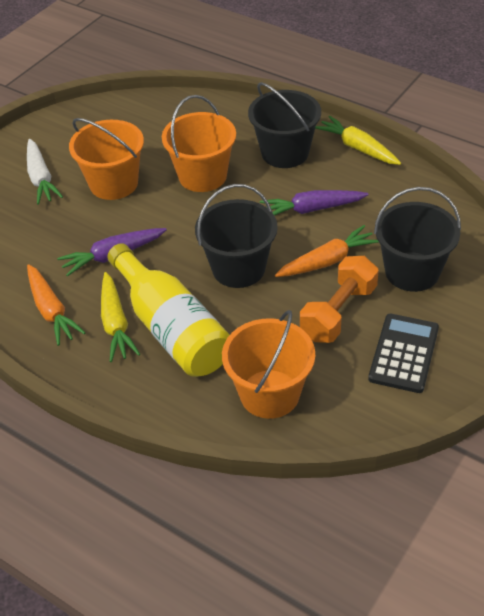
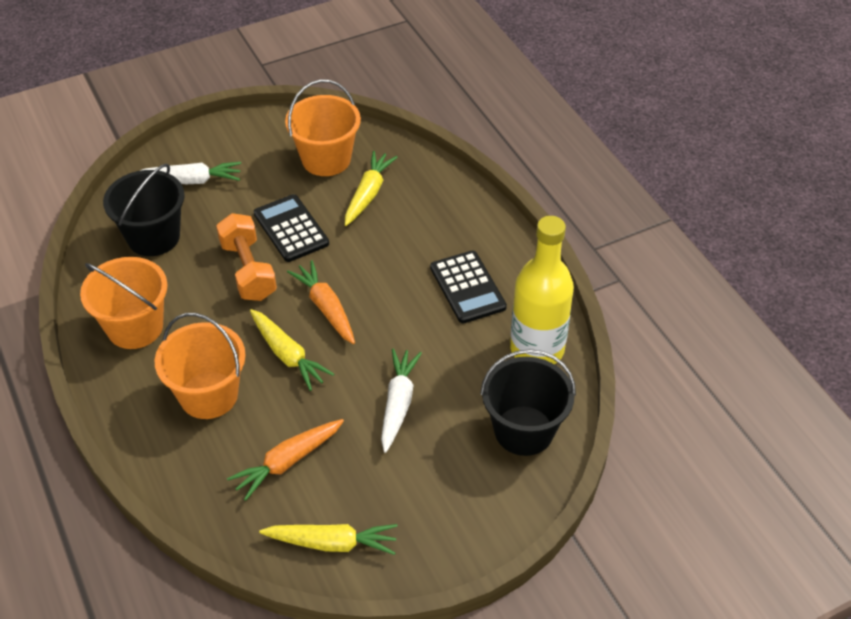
black bucket: 3 -> 2
black calculator: 1 -> 2
purple carrot: 2 -> 0
white carrot: 1 -> 2
yellow carrot: 2 -> 3

